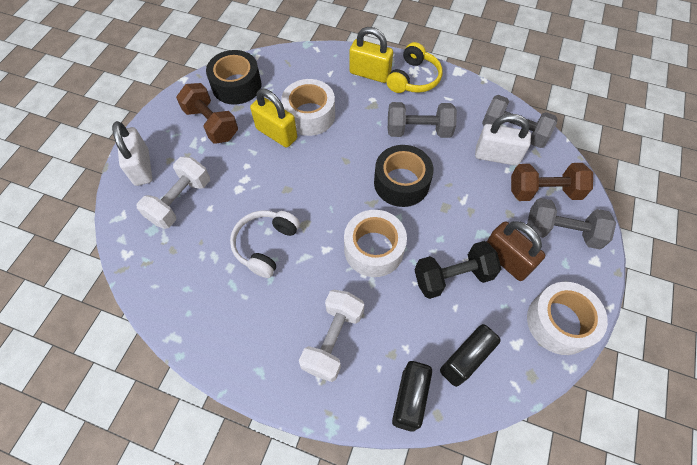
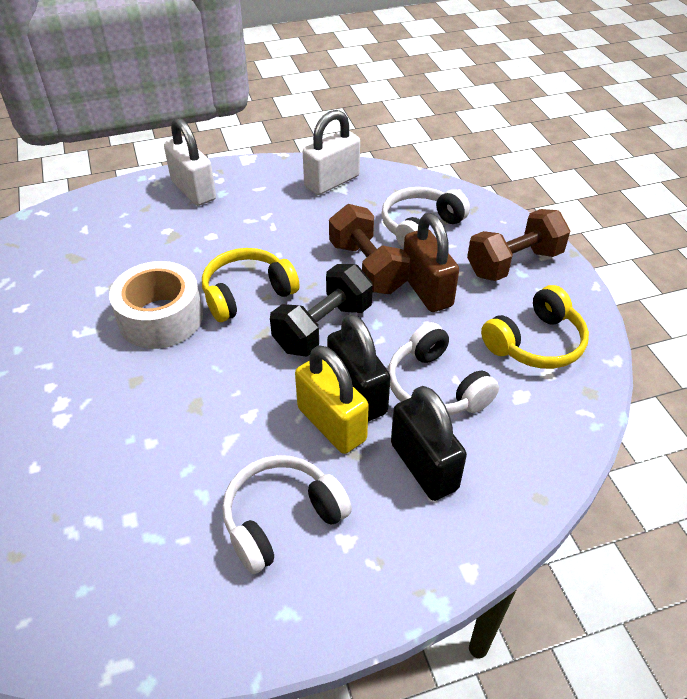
black tape: 2 -> 0
grey dumbbell: 3 -> 0
white dumbbell: 2 -> 0
white headphones: 1 -> 3
white tape: 3 -> 1
yellow headphones: 1 -> 2
yellow padlock: 2 -> 1

